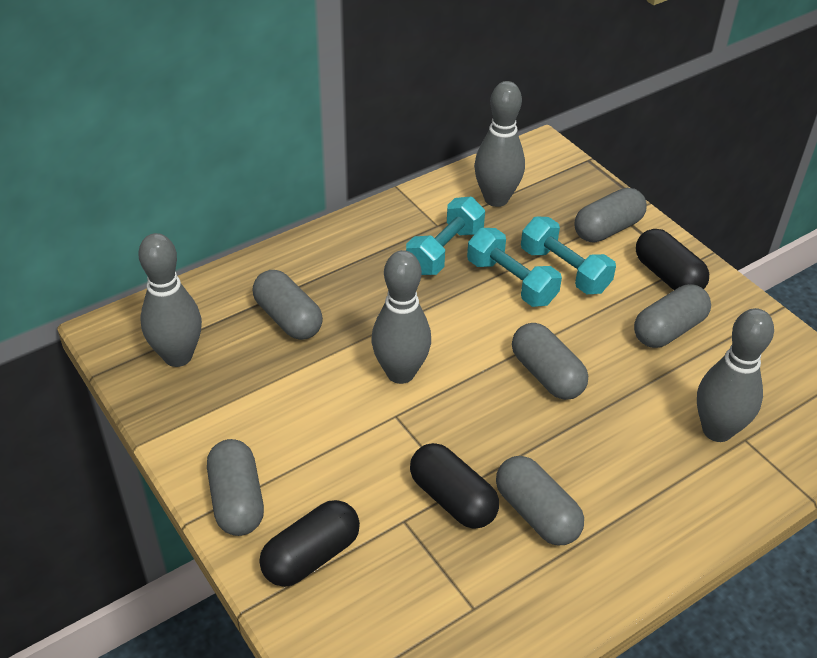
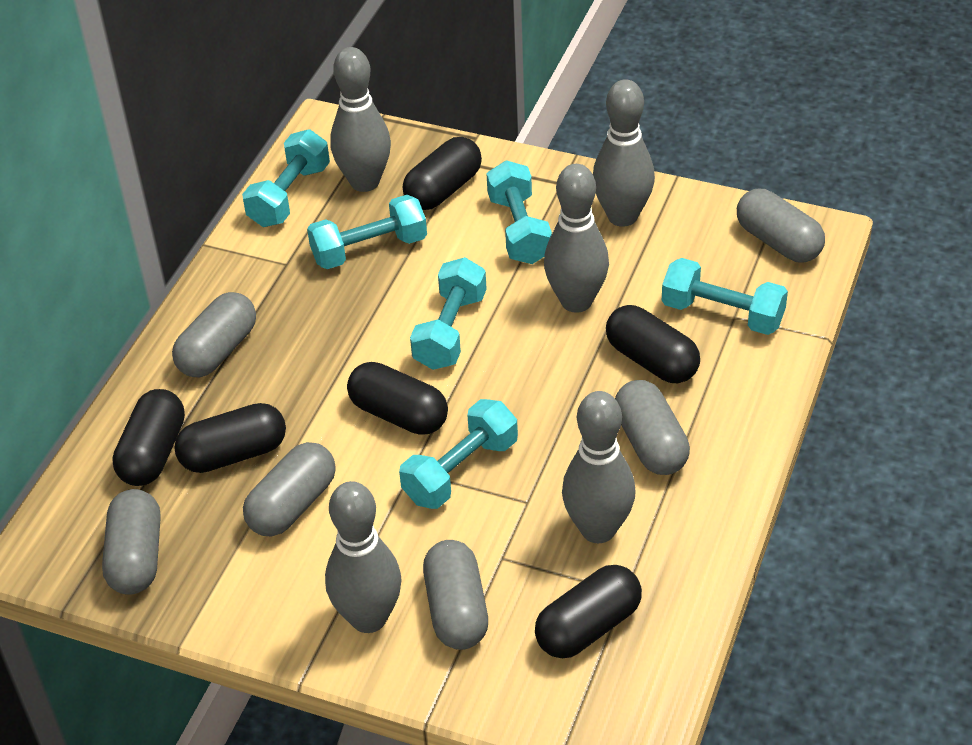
black capsule: 3 -> 6
grey bowling pin: 4 -> 5
turquoise dumbbell: 3 -> 6

